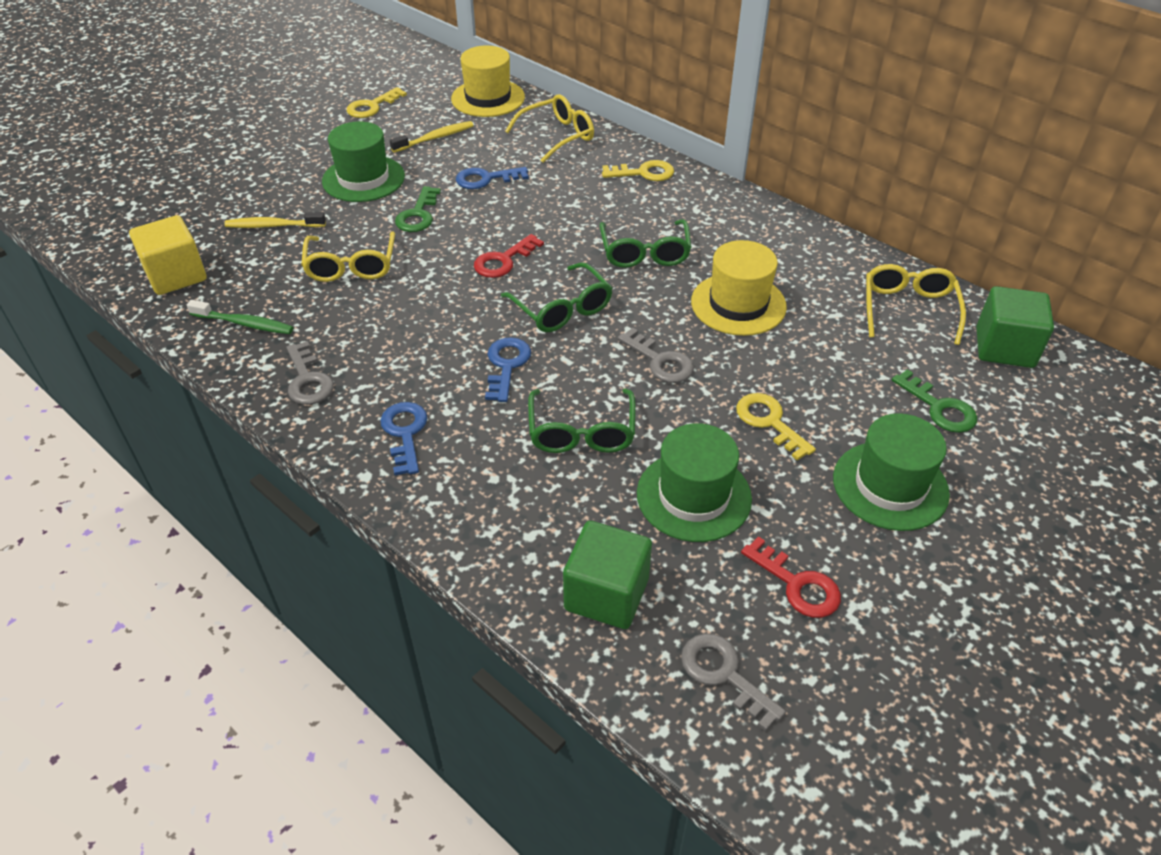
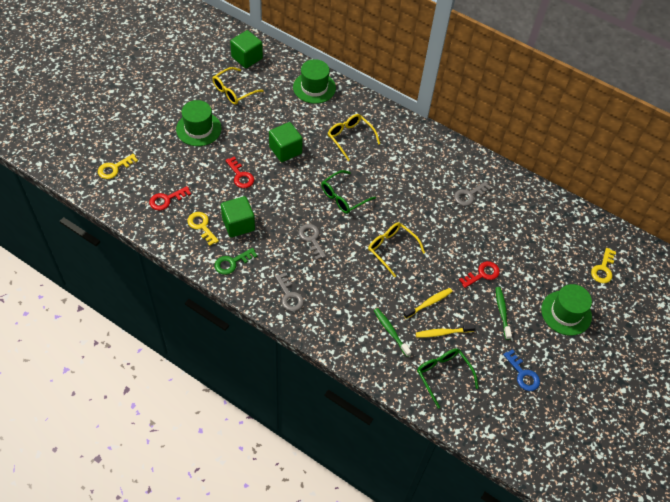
blue key: 3 -> 1
green cube: 2 -> 3
green glasses: 3 -> 2
green key: 2 -> 1
green toothbrush: 1 -> 2
red key: 2 -> 3
yellow cube: 1 -> 0
yellow hat: 2 -> 0

